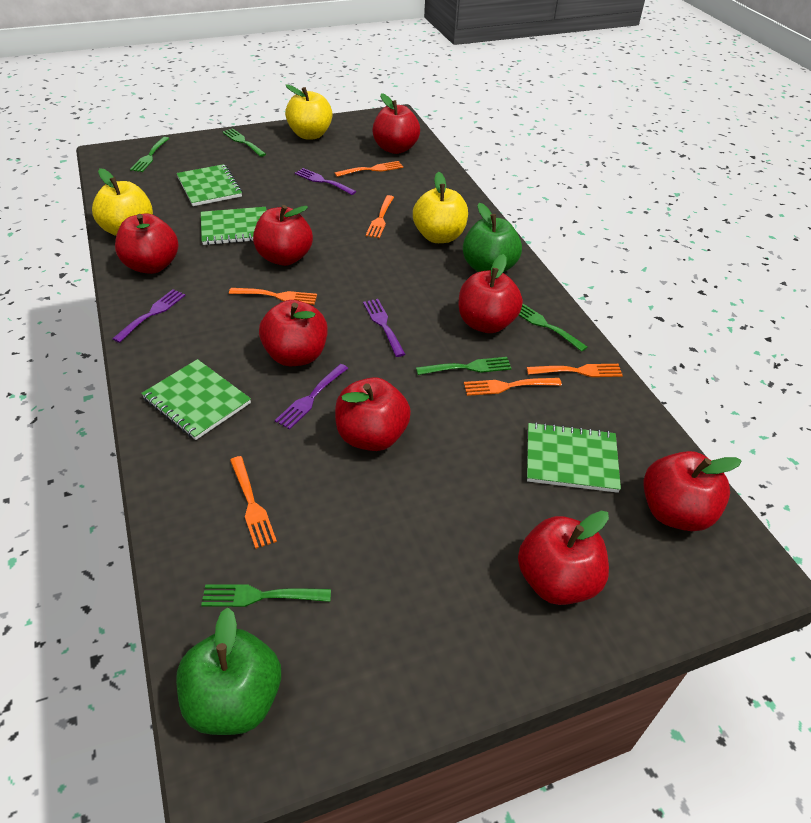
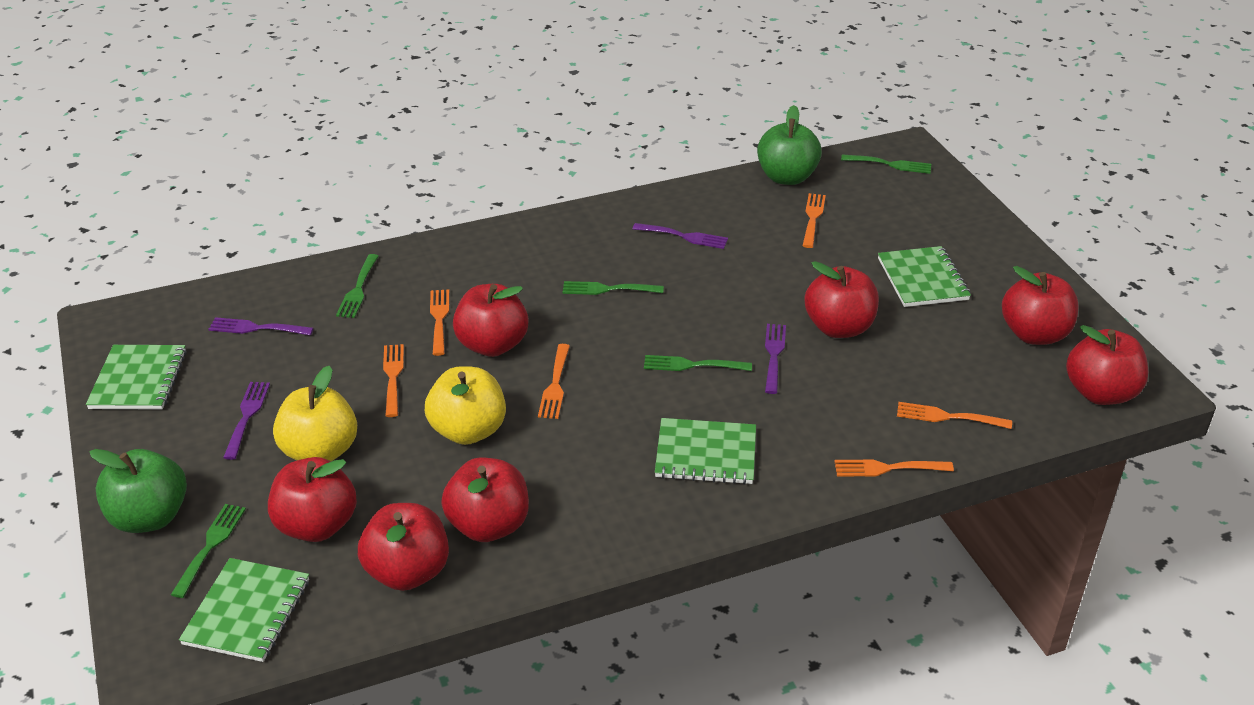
red apple: 8 -> 7
yellow apple: 3 -> 2

